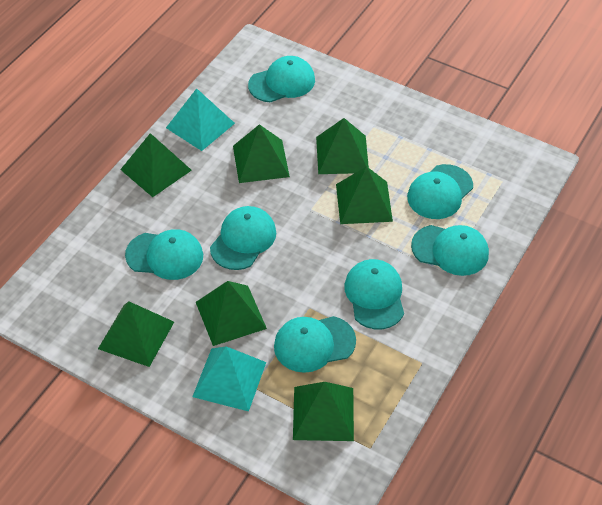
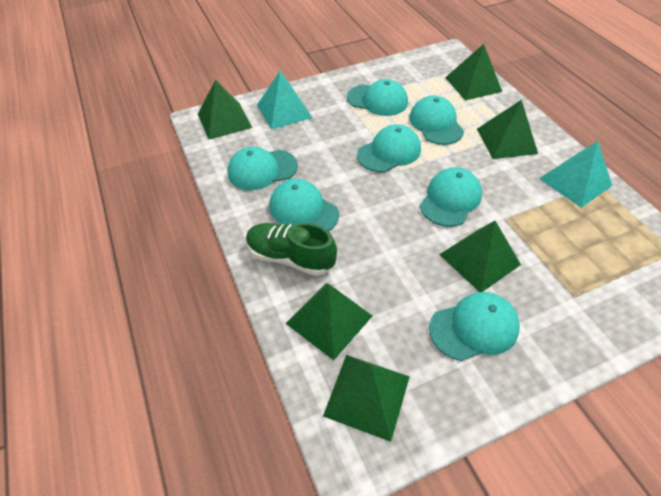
green pyramid: 7 -> 6
green shoe: 0 -> 1

